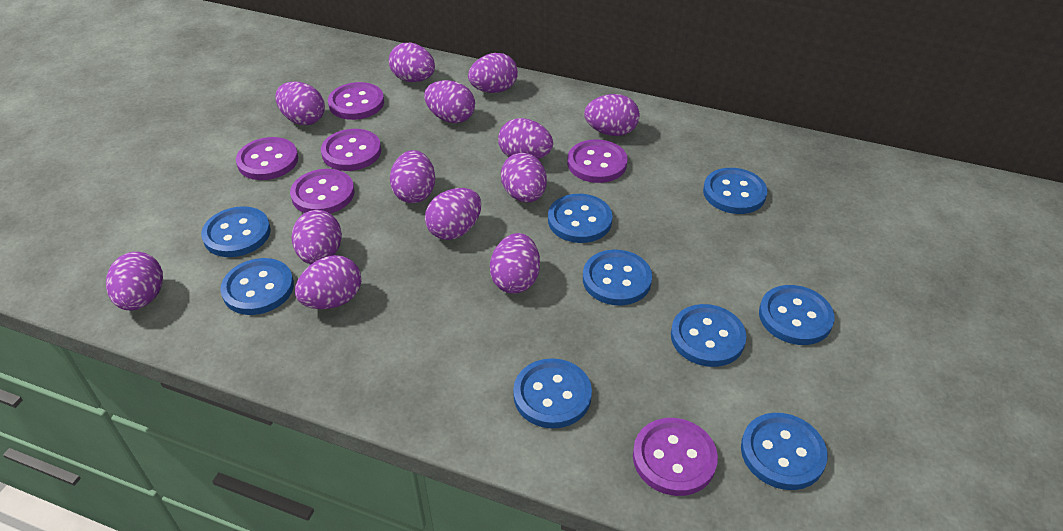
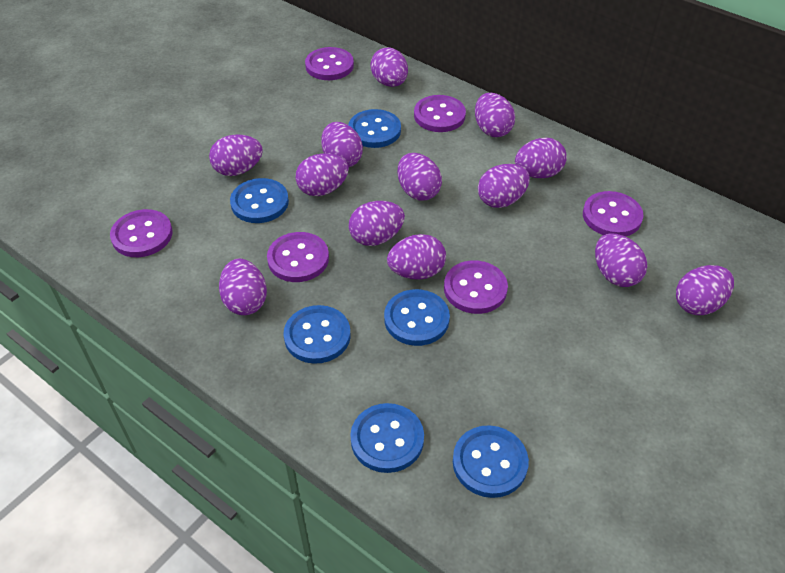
blue button: 9 -> 6

